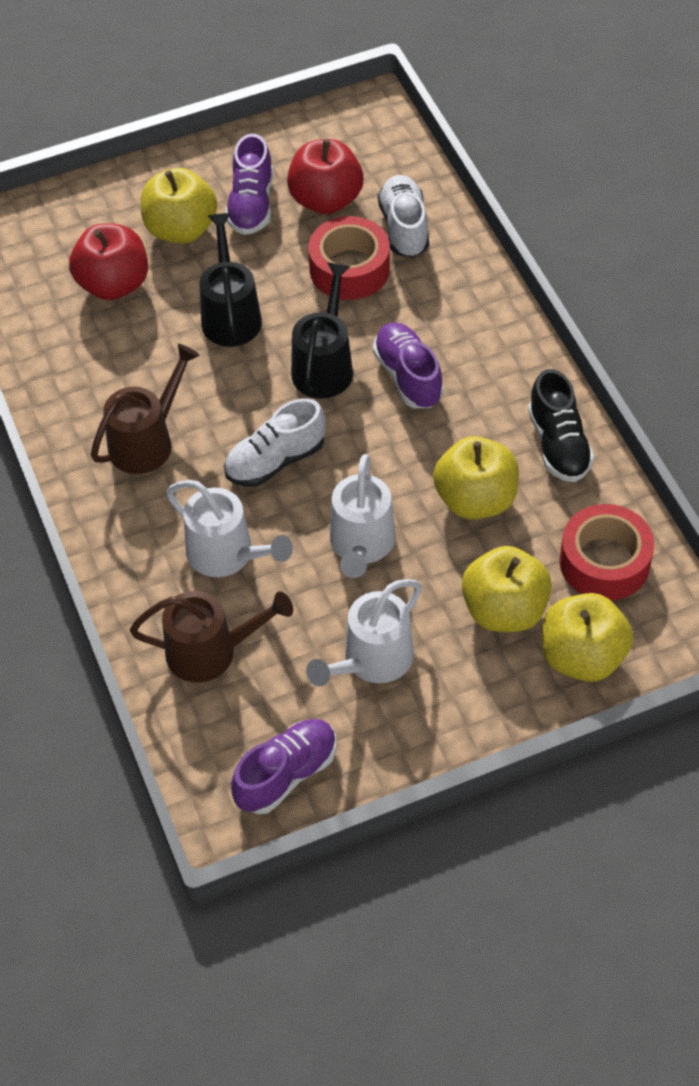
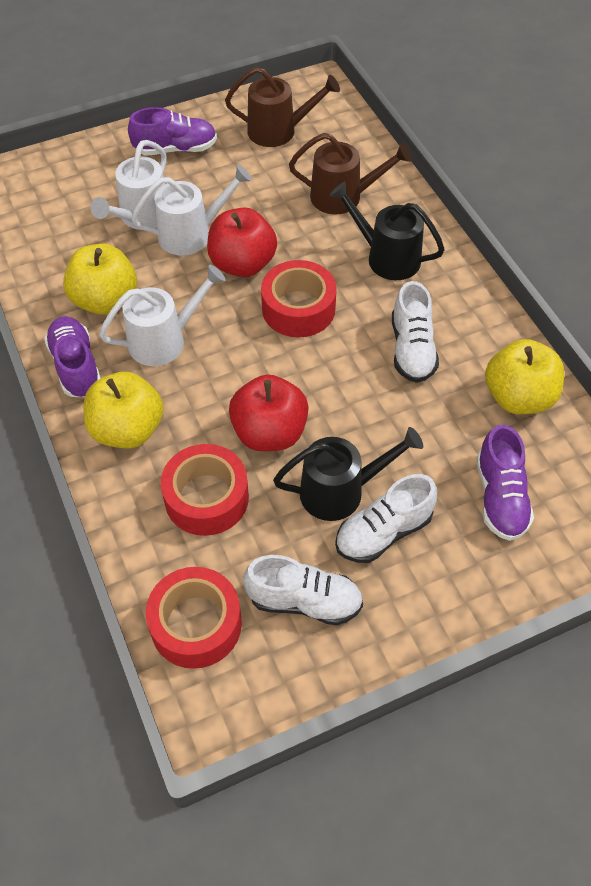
black shoe: 1 -> 0
red tape: 2 -> 3
white shoe: 2 -> 3
yellow apple: 4 -> 3

